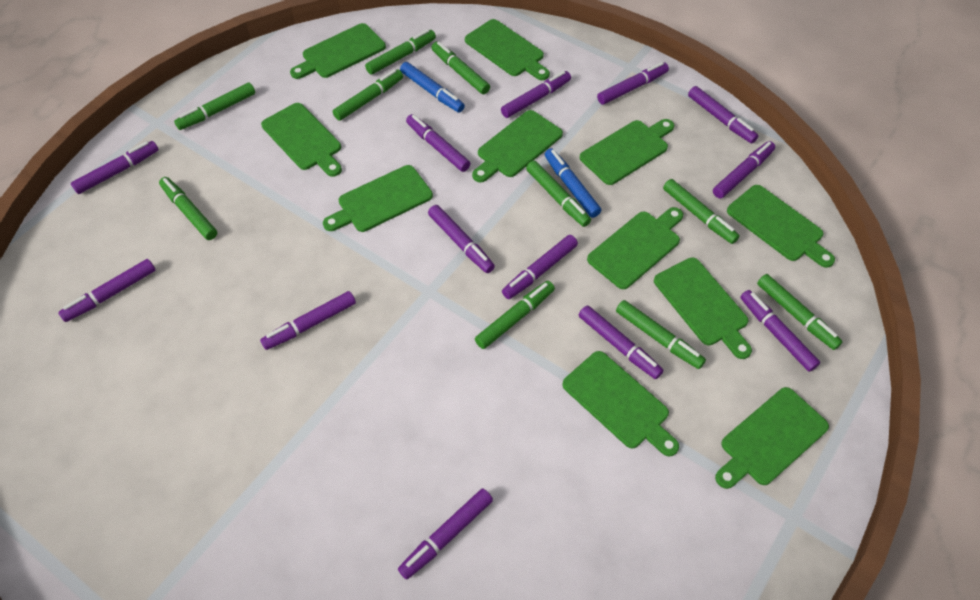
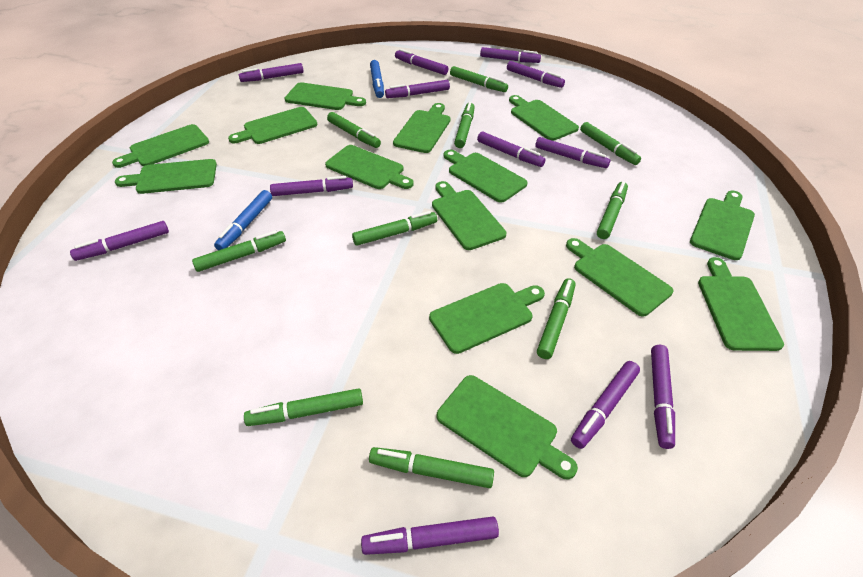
green cutting board: 11 -> 14
purple marker: 13 -> 12

